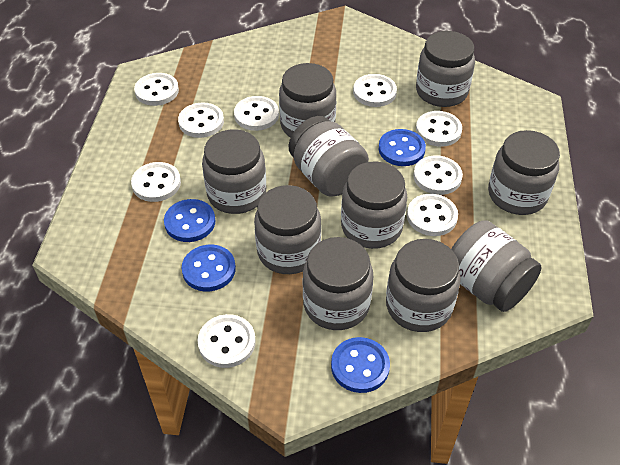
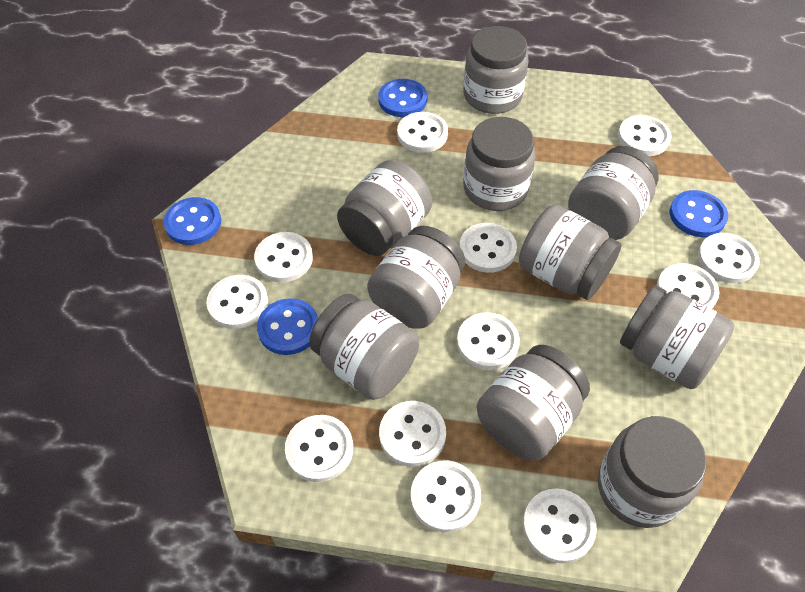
white button: 9 -> 12

